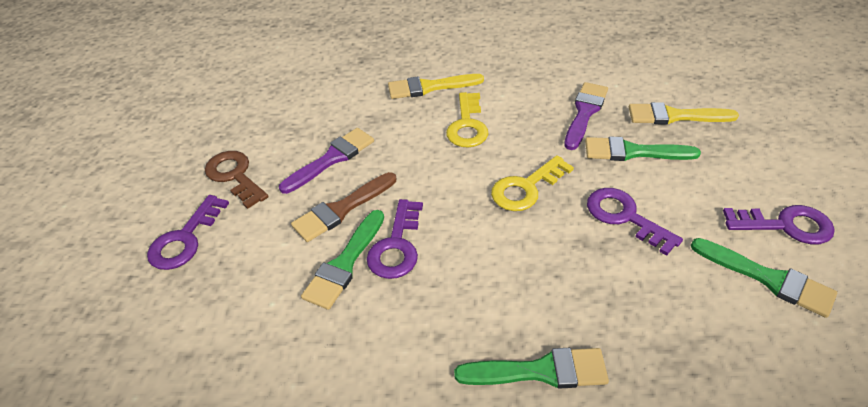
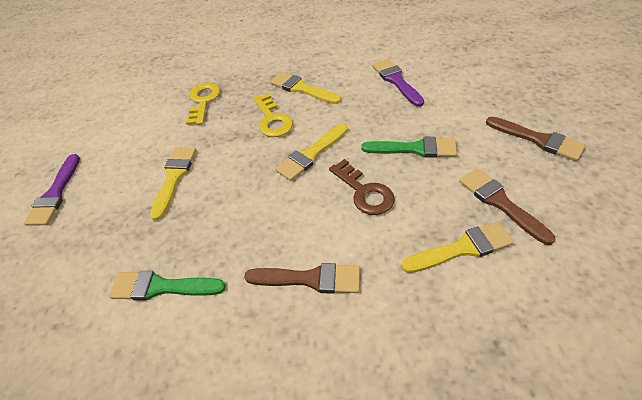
brown brush: 1 -> 3
green brush: 4 -> 2
purple key: 4 -> 0
yellow brush: 2 -> 4

